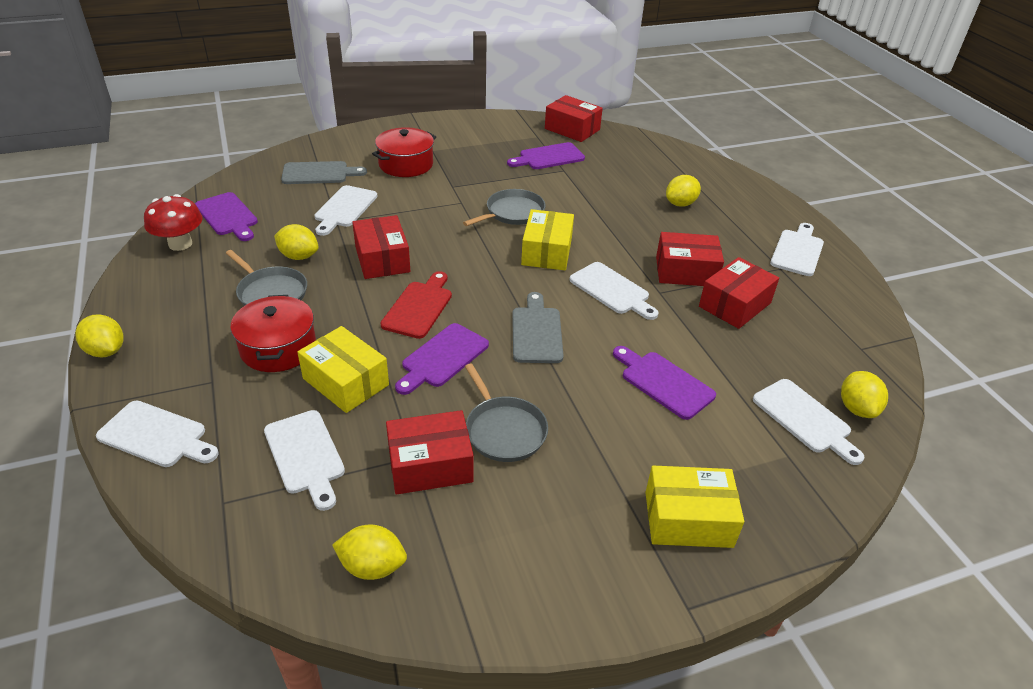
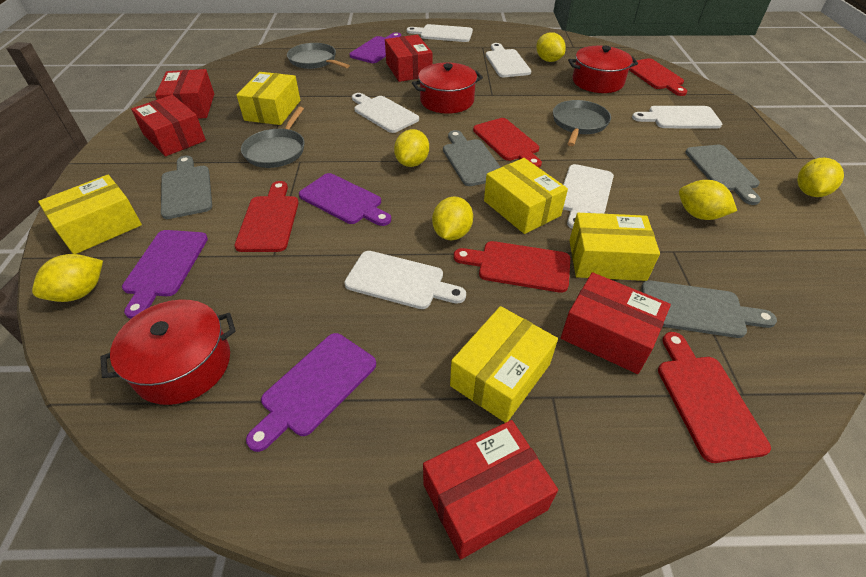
grey cutting board: 2 -> 4
red cutting board: 1 -> 5
red mushroom: 1 -> 0
red pot: 2 -> 3
yellow box: 3 -> 5
yellow lemon: 5 -> 6

